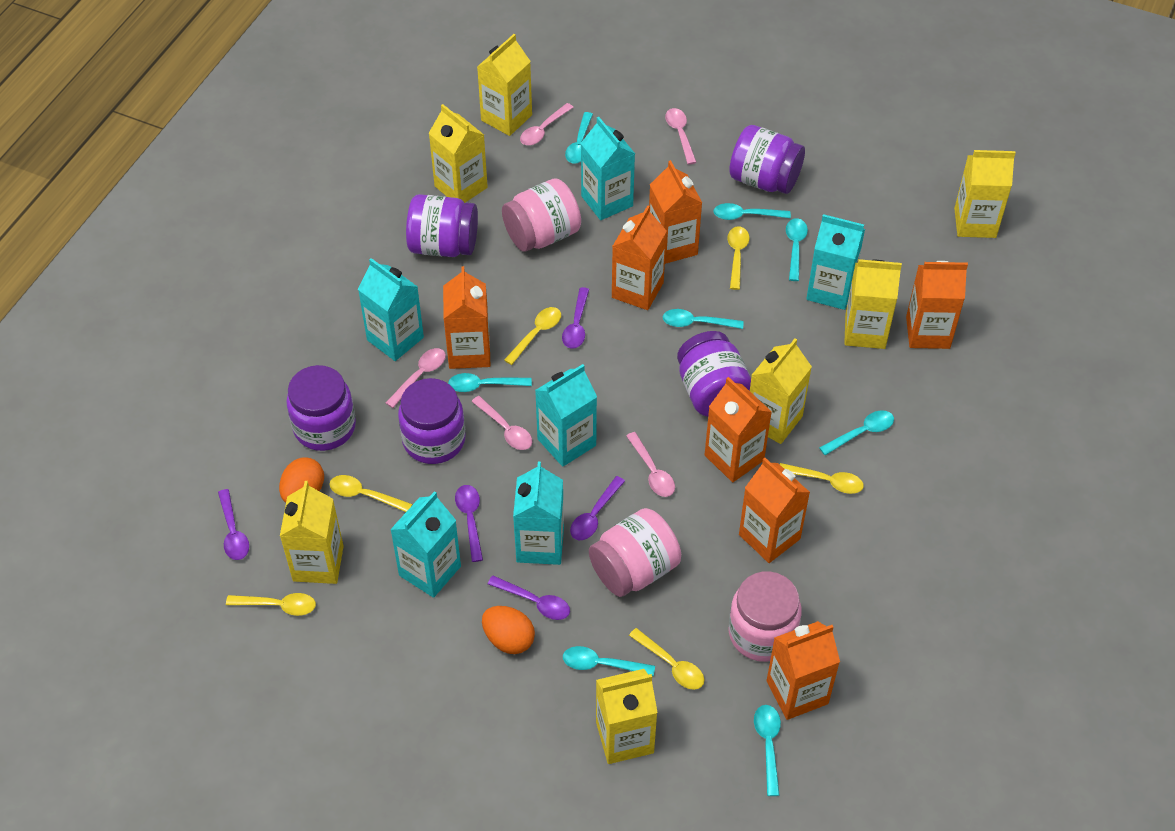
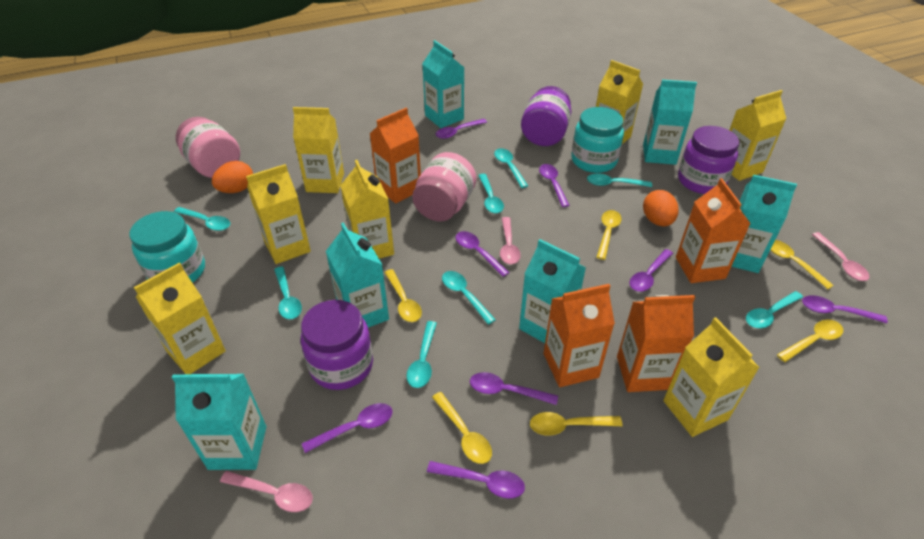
orange carton: 7 -> 4
pink jar: 3 -> 2
pink spoon: 5 -> 3
purple jar: 5 -> 3
purple spoon: 5 -> 8
turquoise jar: 0 -> 2

